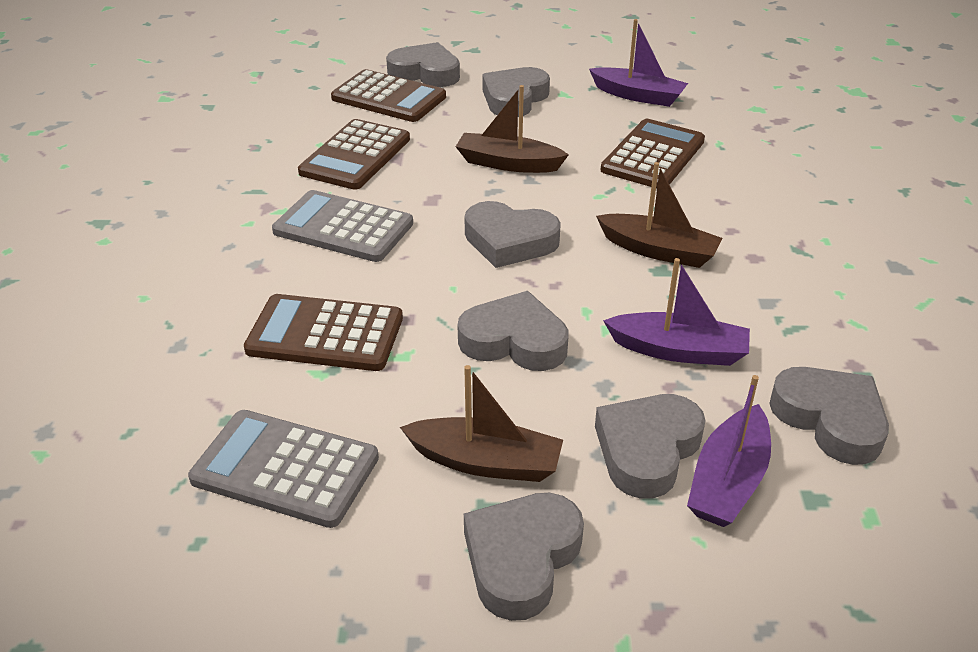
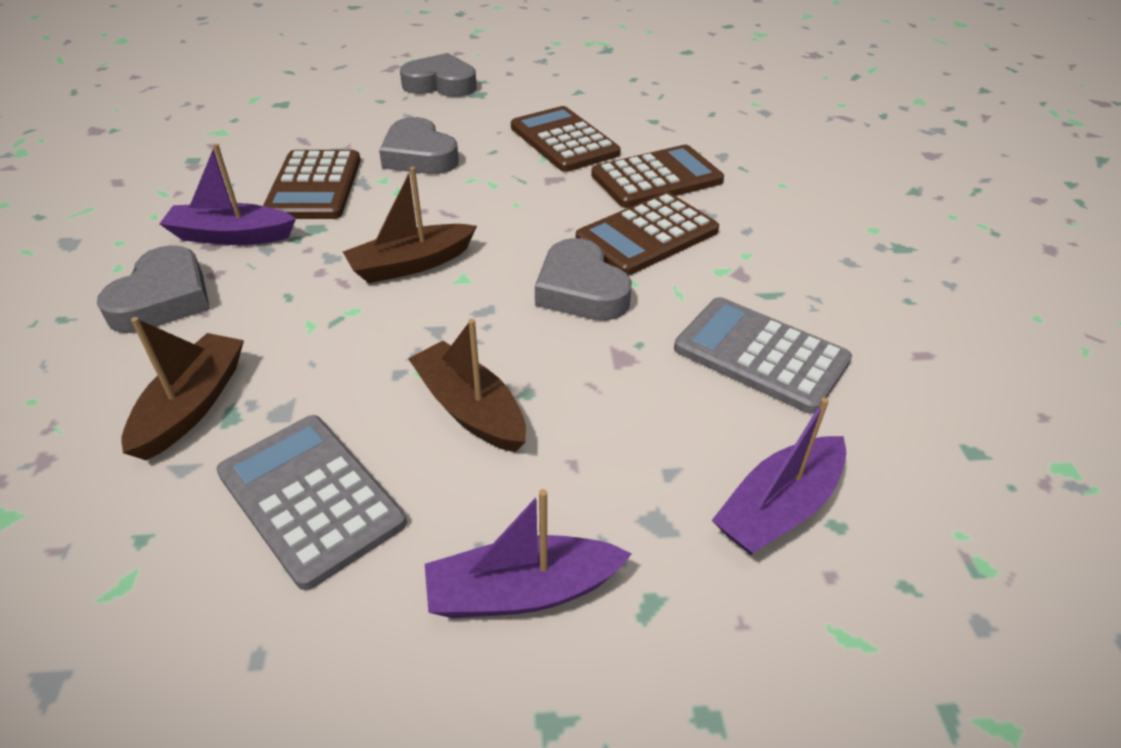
grey heart: 7 -> 4

